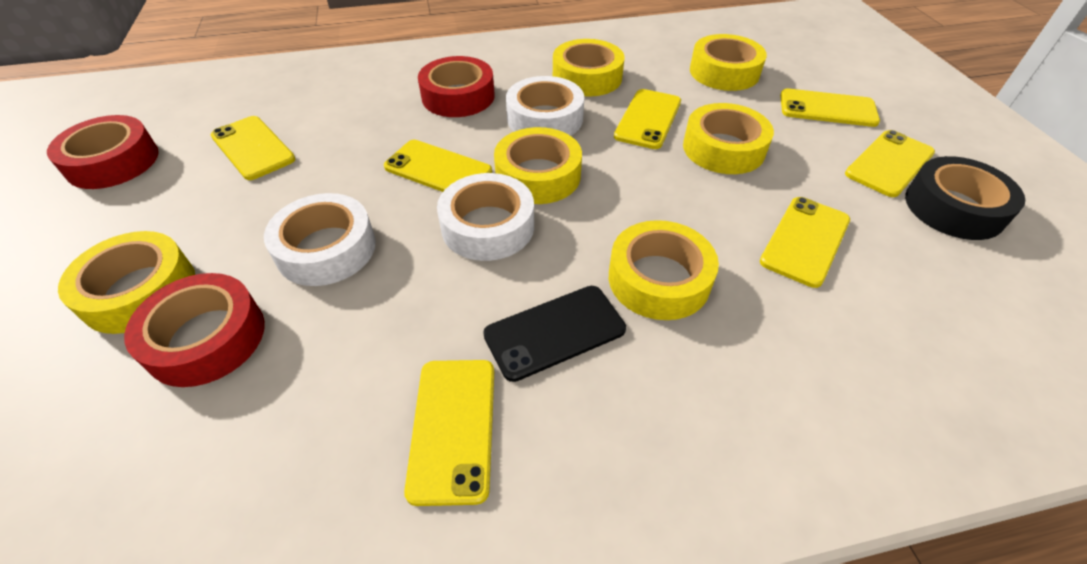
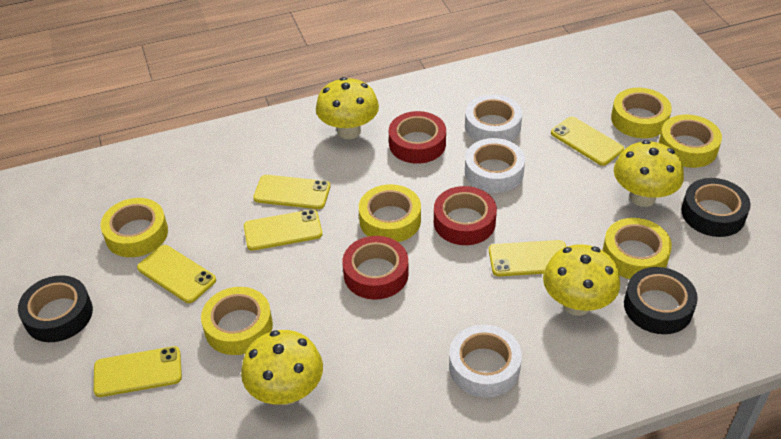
black phone: 1 -> 0
black tape: 1 -> 3
yellow mushroom: 0 -> 4
yellow phone: 7 -> 6

